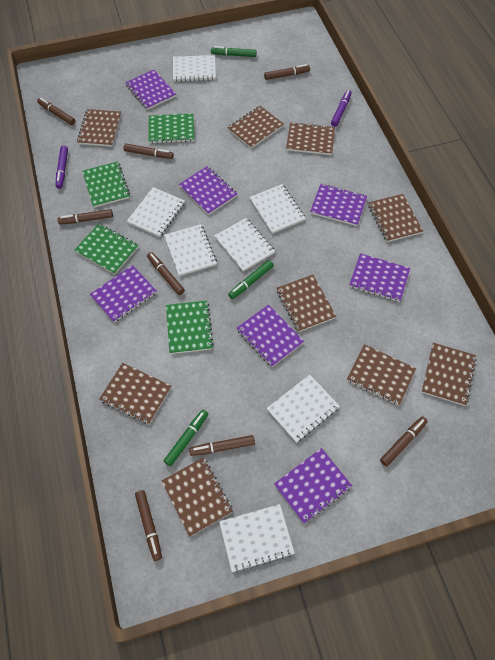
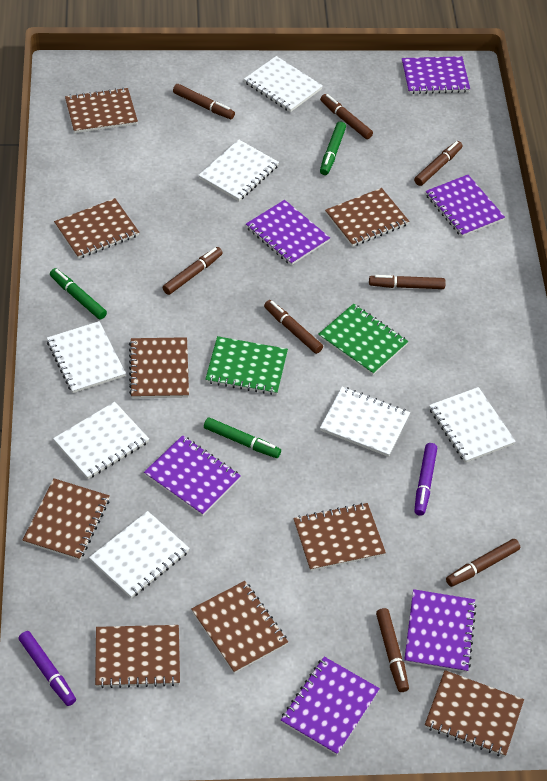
green notebook: 4 -> 2
purple notebook: 7 -> 6

